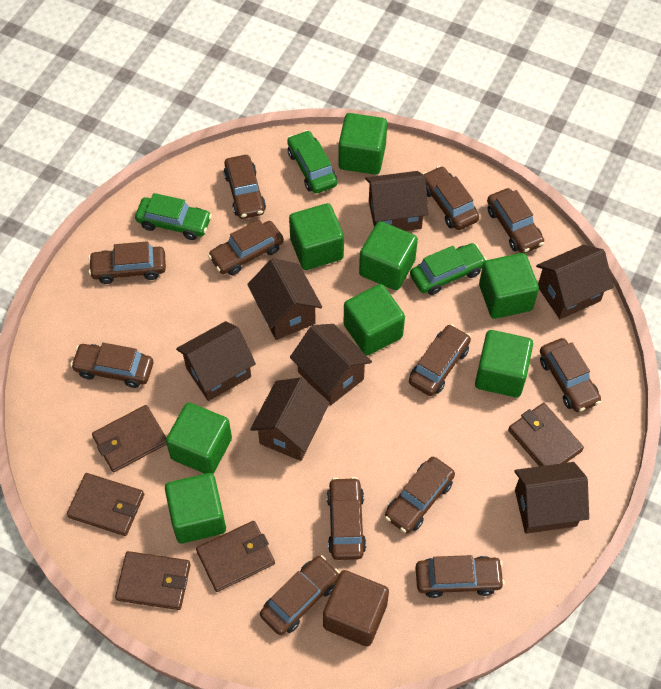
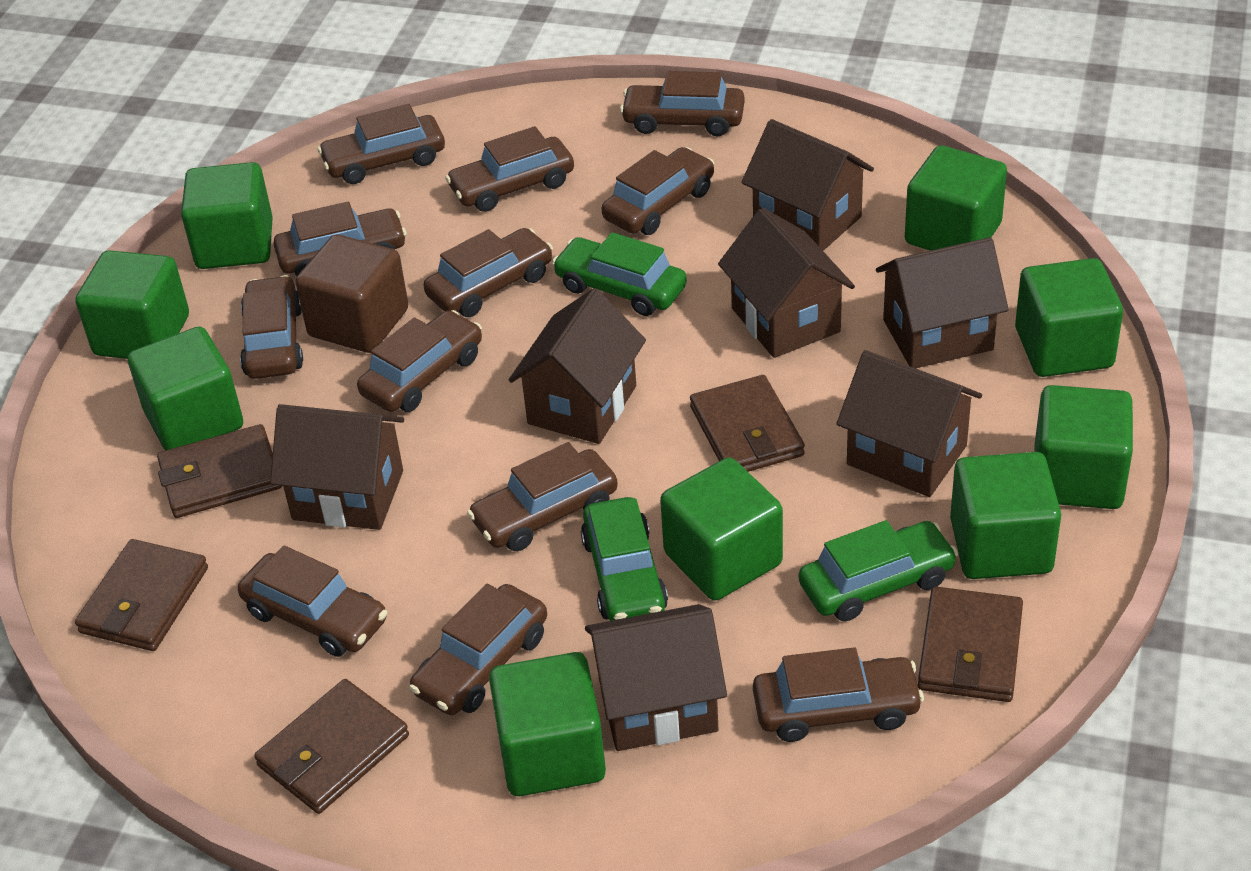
green cube: 8 -> 9

